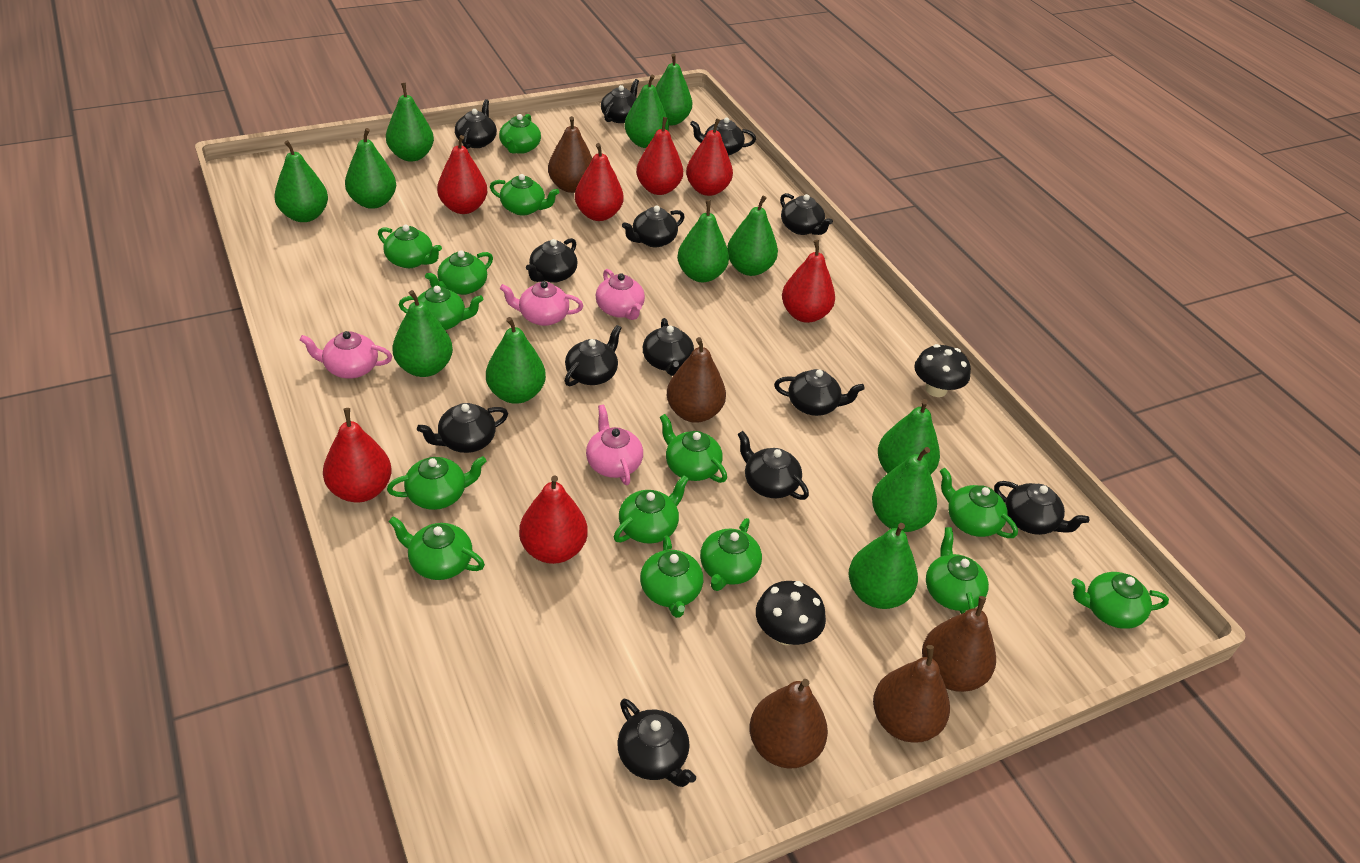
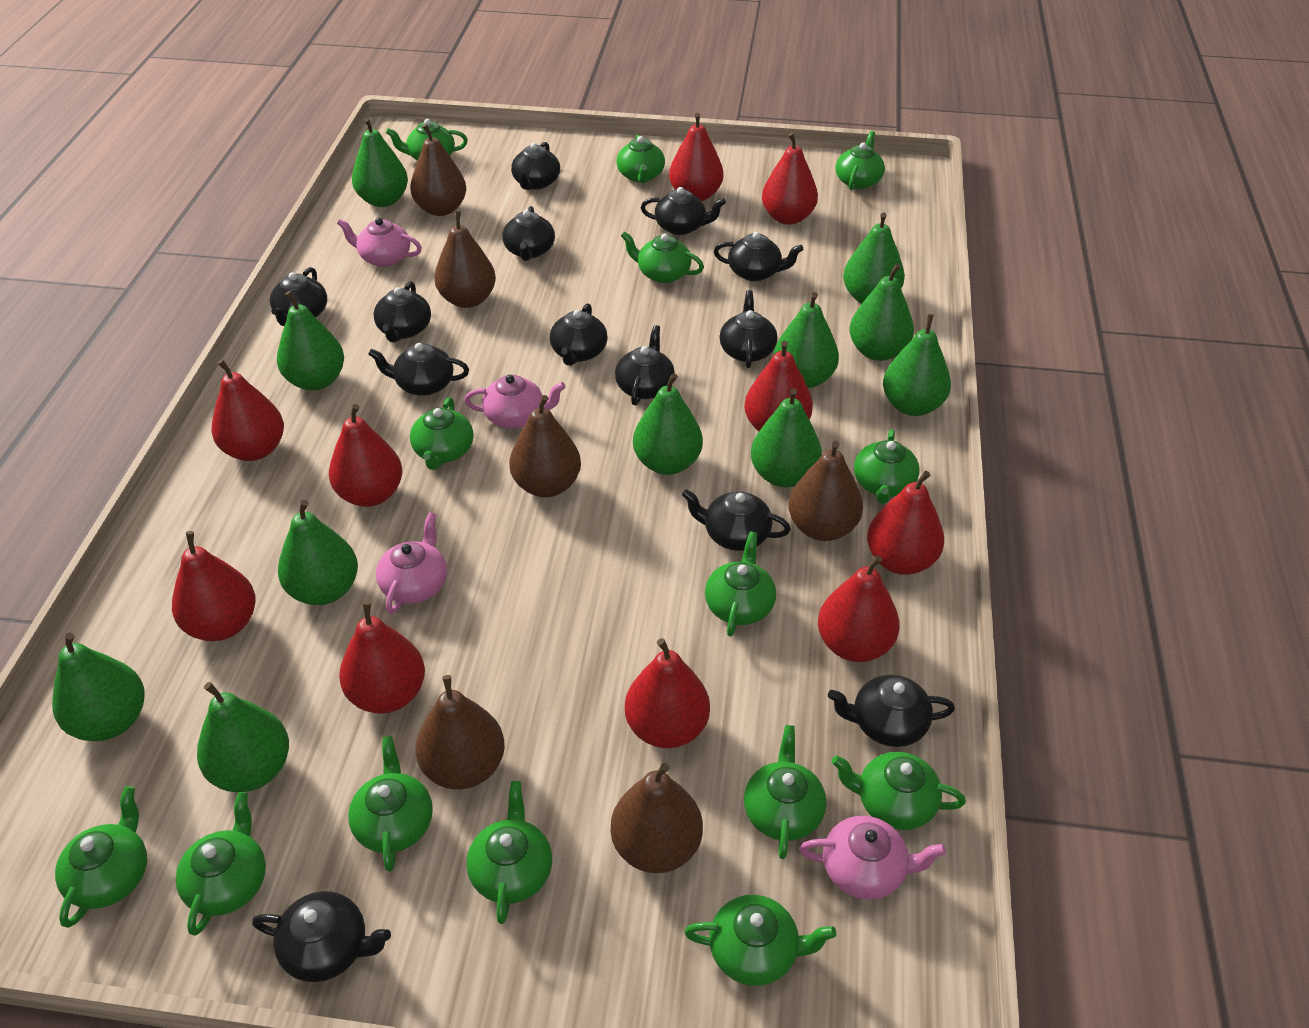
black mushroom: 2 -> 0
brown pear: 5 -> 6
green pear: 12 -> 11
red pear: 7 -> 10

